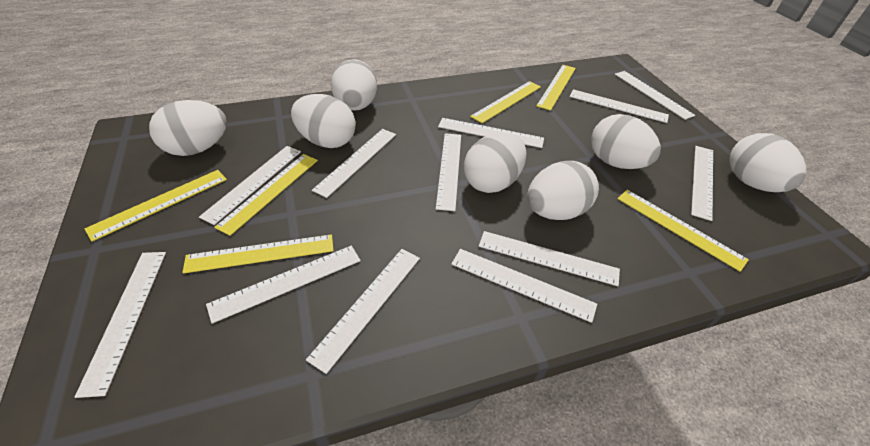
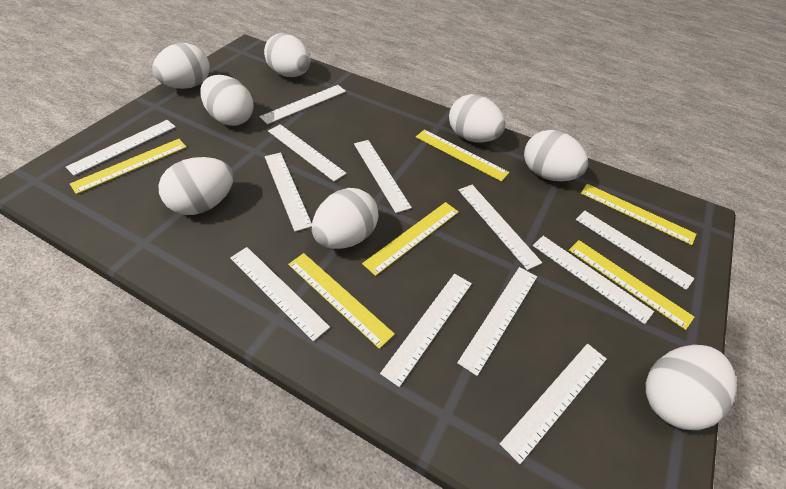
white egg: 7 -> 8

